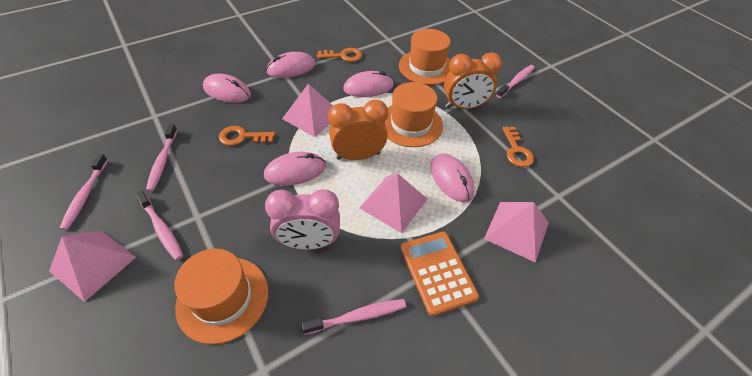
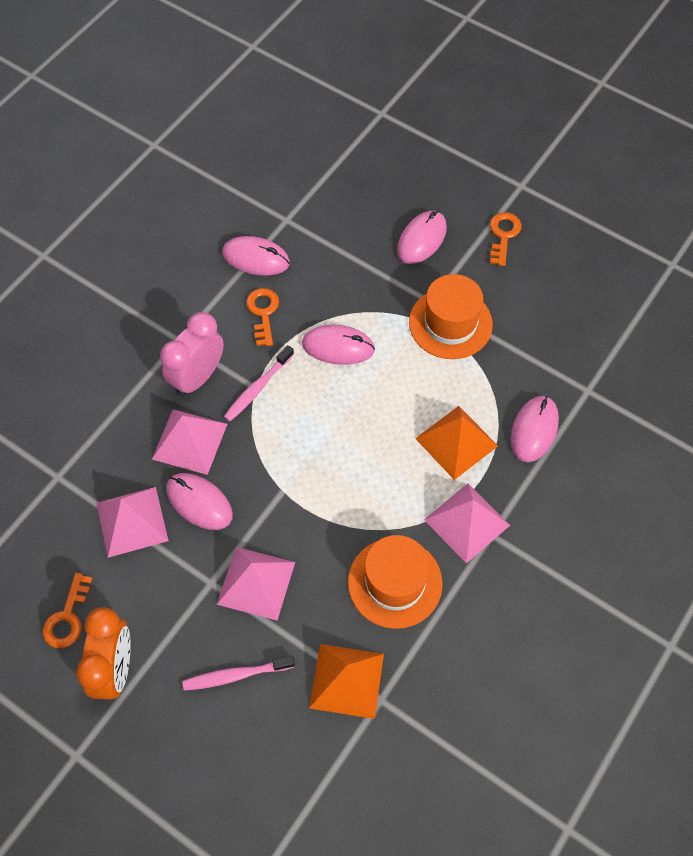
orange calculator: 1 -> 0
orange clock: 2 -> 1
orange hat: 3 -> 2
orange pyramid: 0 -> 2
pink toothbrush: 5 -> 2

